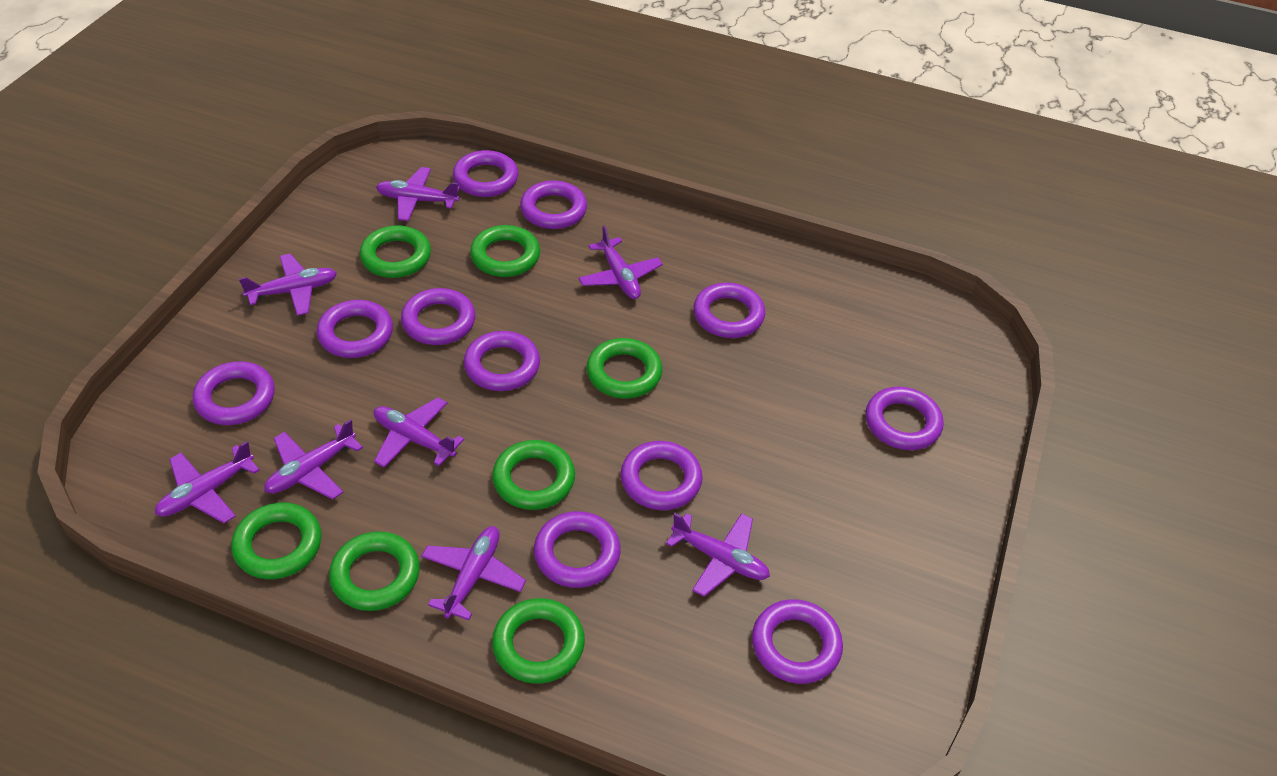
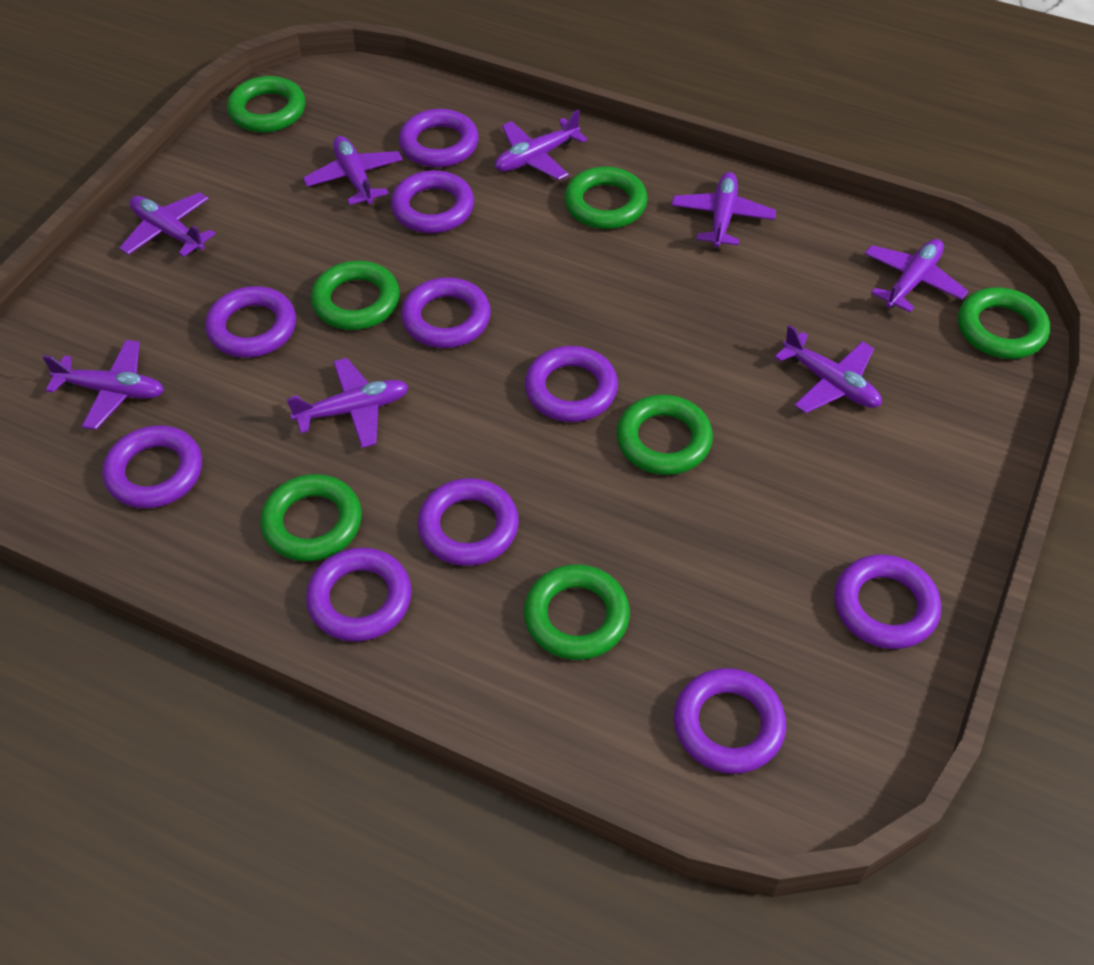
purple ring: 11 -> 10

